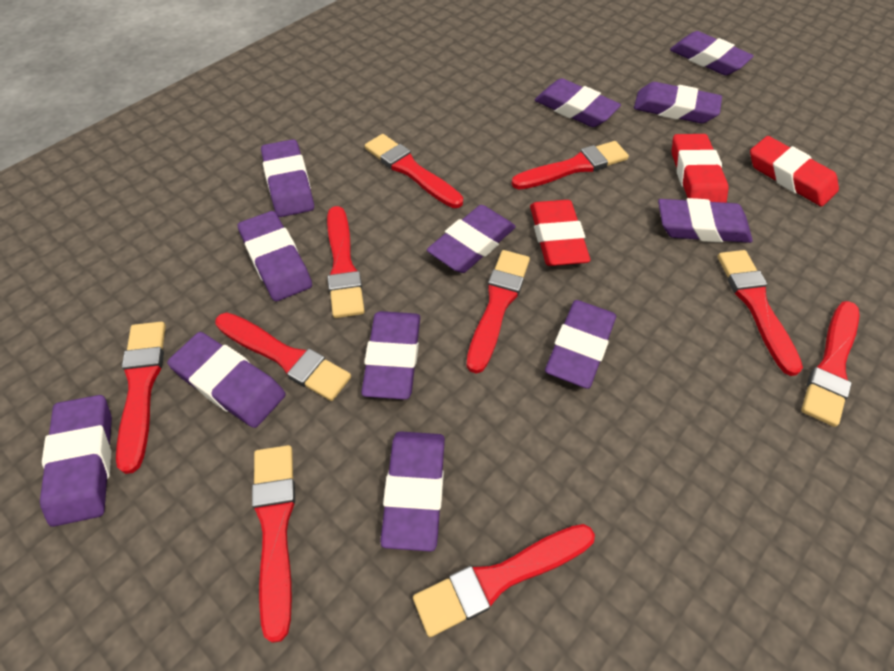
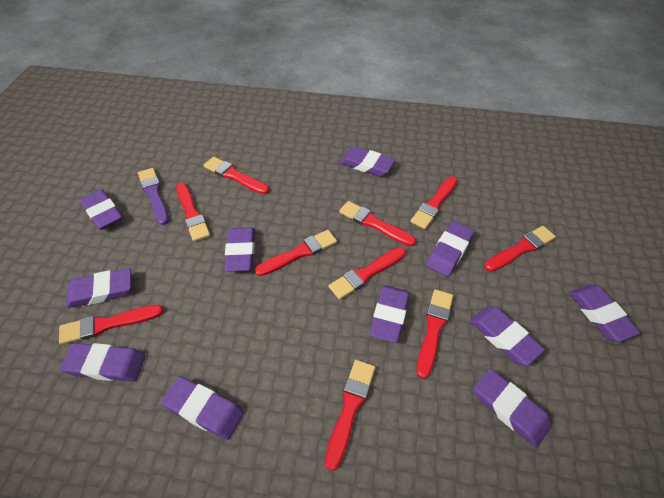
purple brush: 0 -> 1
purple eraser: 12 -> 11
red eraser: 3 -> 0

